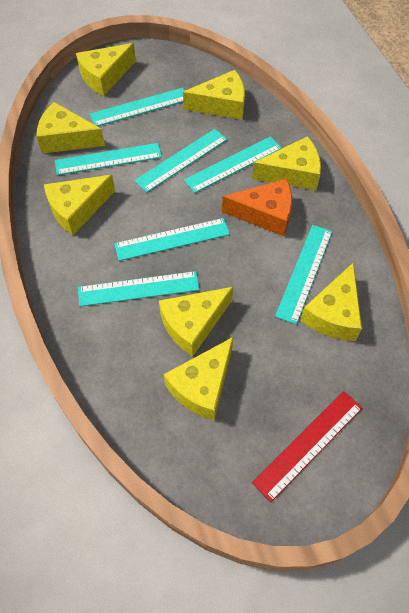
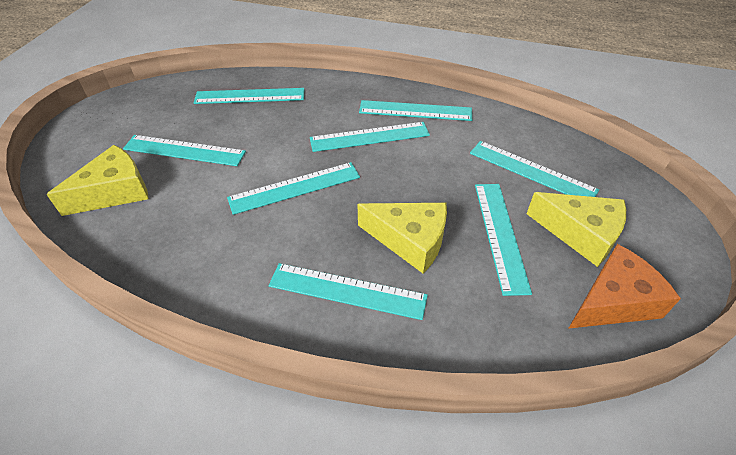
red ruler: 1 -> 0
turquoise ruler: 7 -> 8
yellow cheese: 8 -> 3

